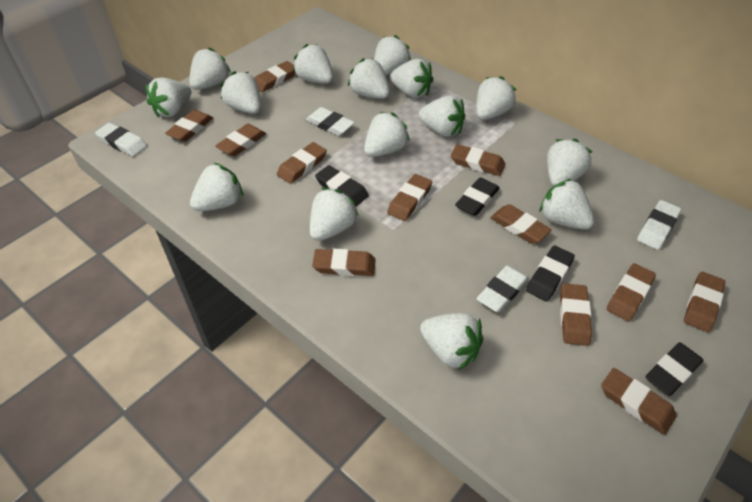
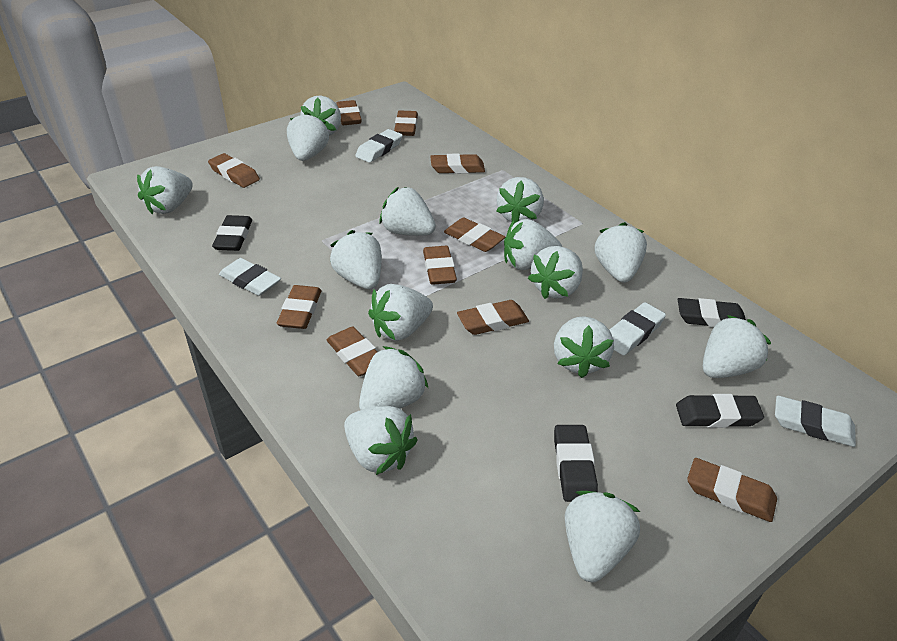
brown eraser: 12 -> 10

